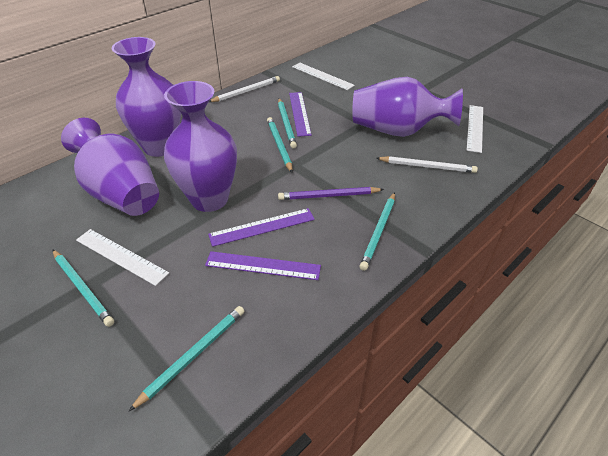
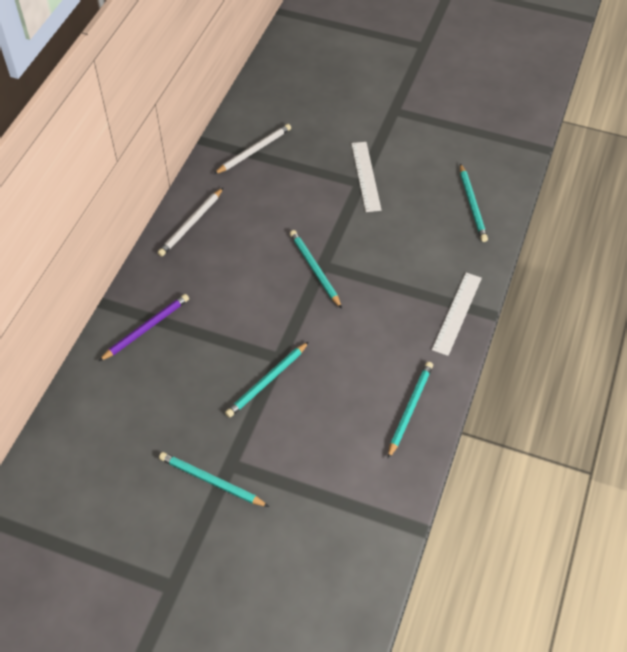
purple ruler: 3 -> 0
purple vase: 4 -> 0
white ruler: 3 -> 2

